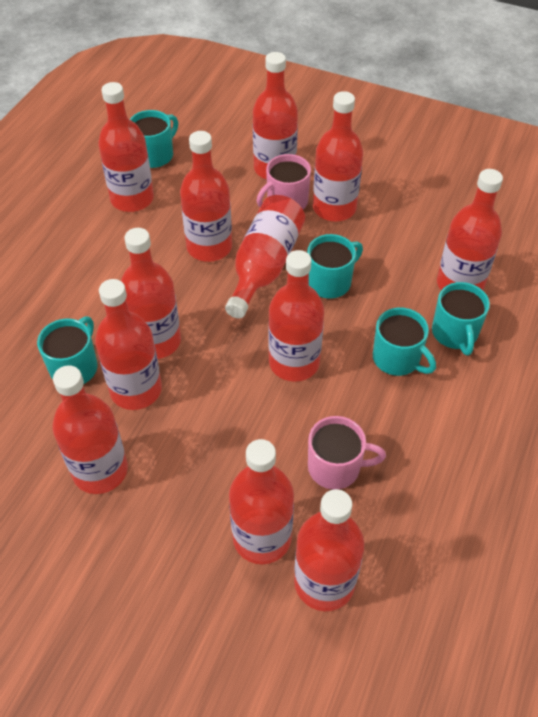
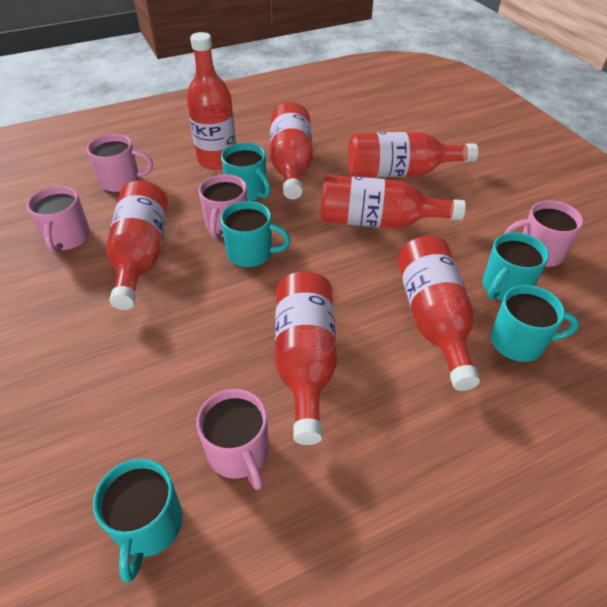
pink mug: 2 -> 5
red bottle: 12 -> 7

